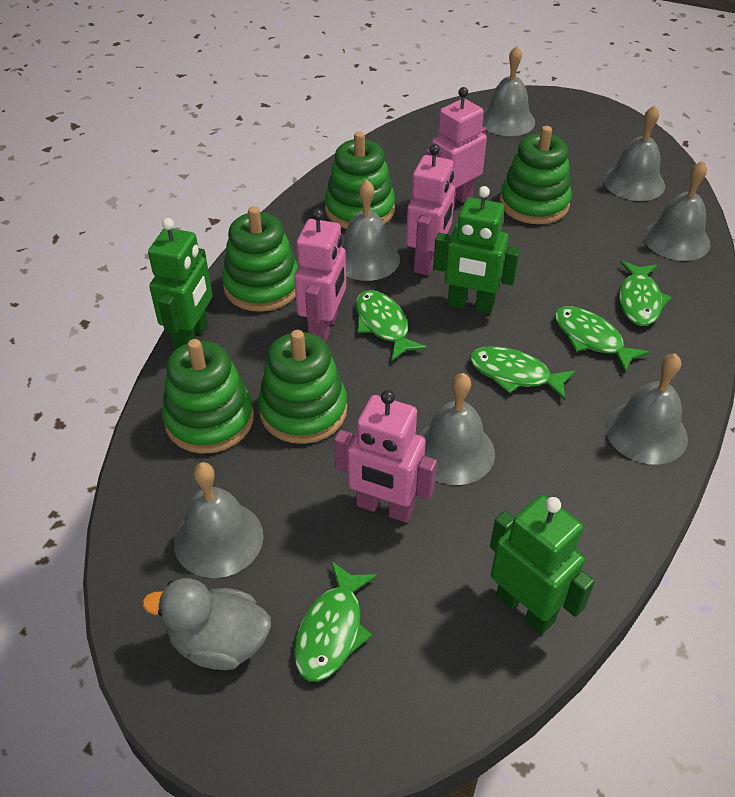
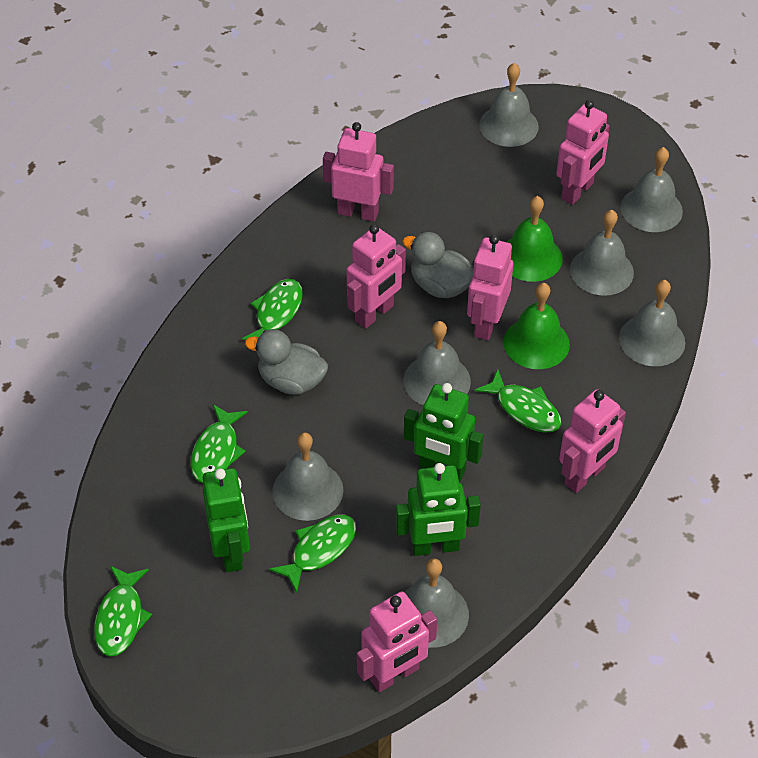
green bell: 0 -> 2
green stacking toy: 5 -> 0
grey duck: 1 -> 2
pink robot: 4 -> 6

